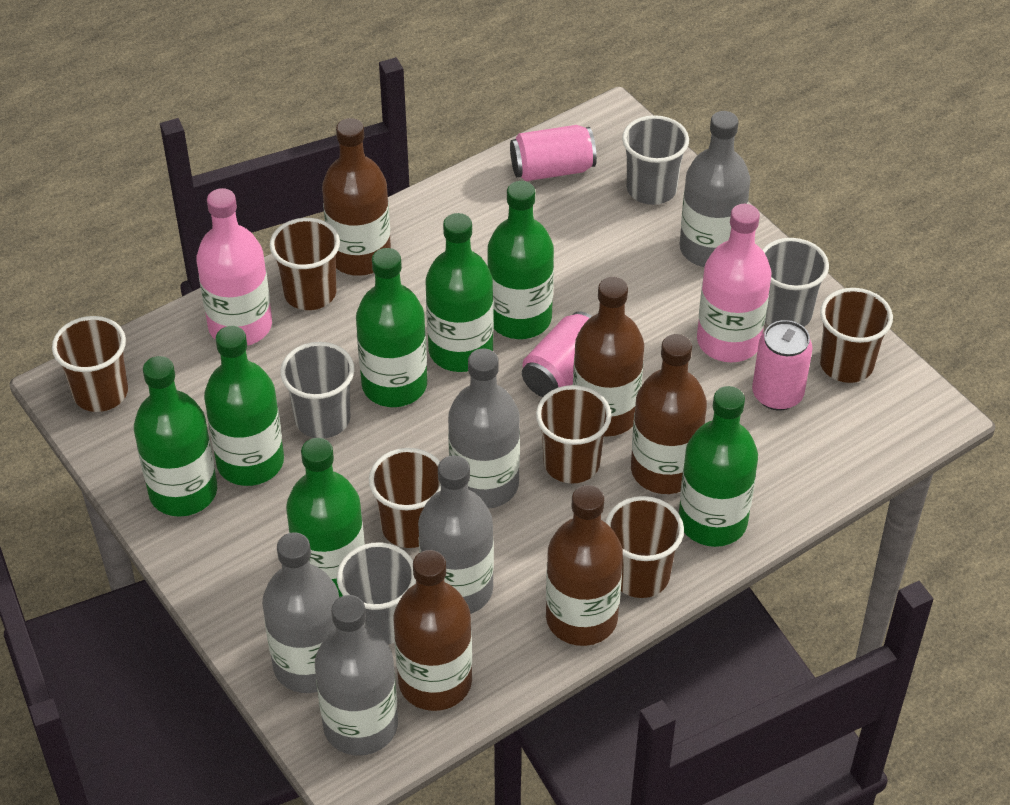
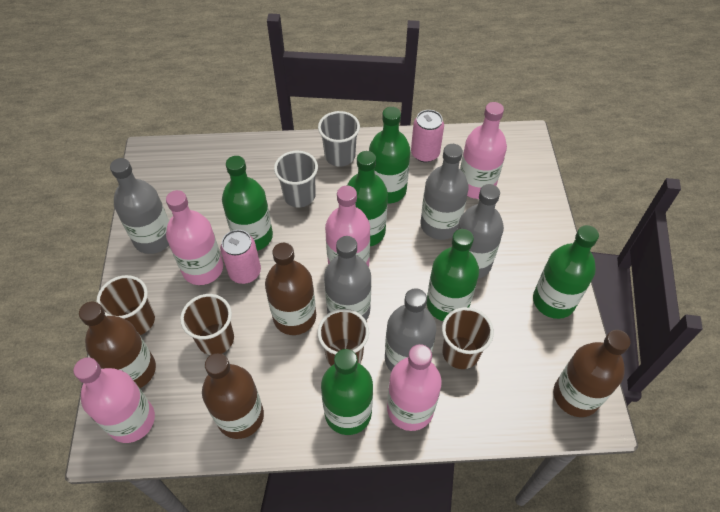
brown bottle: 5 -> 4
brown cup: 6 -> 4
green bottle: 7 -> 6
grey cup: 4 -> 2
pink bottle: 2 -> 5
pink can: 3 -> 2

